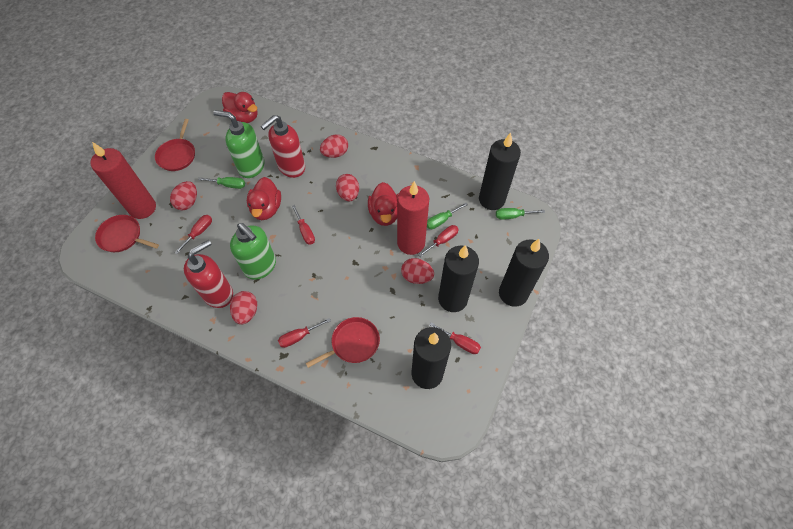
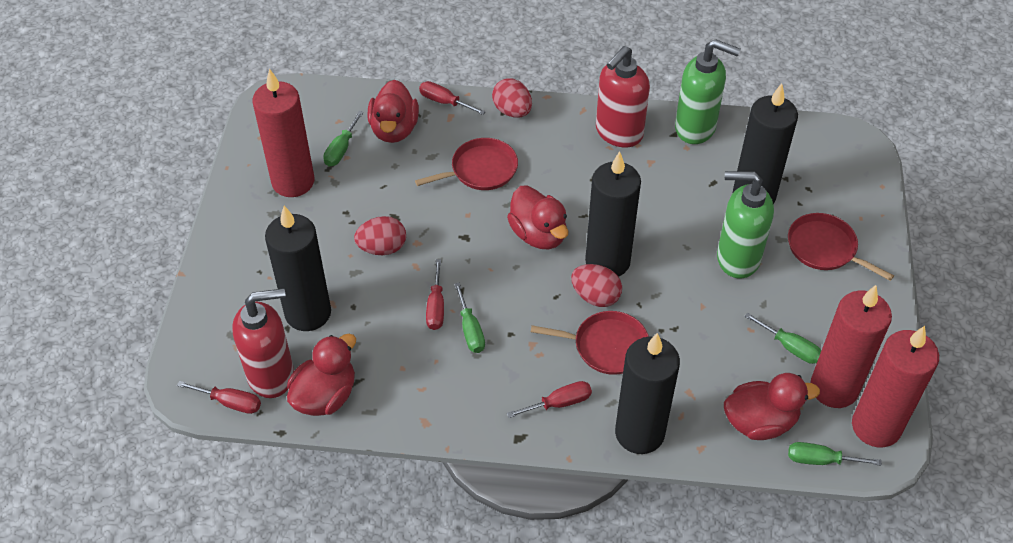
green screwdriver: 3 -> 4
red candle: 2 -> 3
red duck: 3 -> 4
red egg: 5 -> 3
red screwdriver: 5 -> 4

